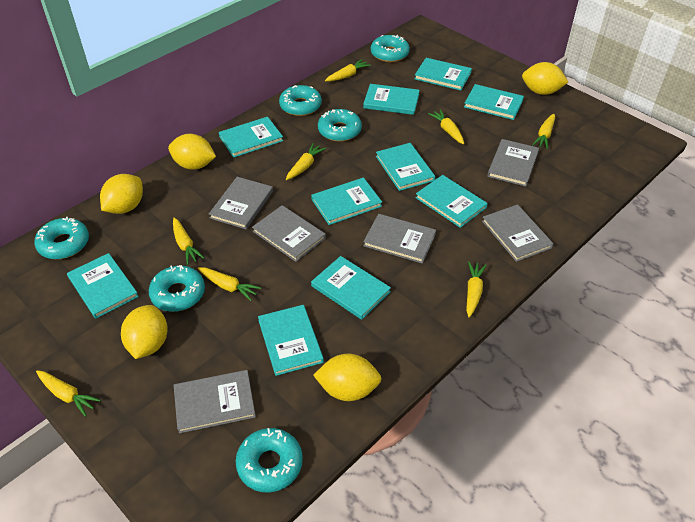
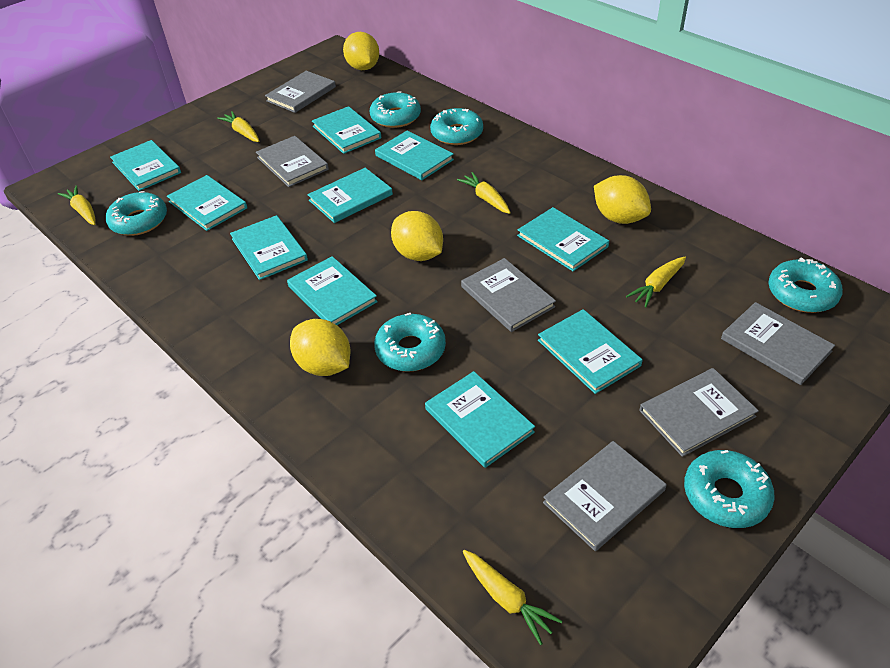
yellow carrot: 8 -> 5
yellow lemon: 5 -> 4

